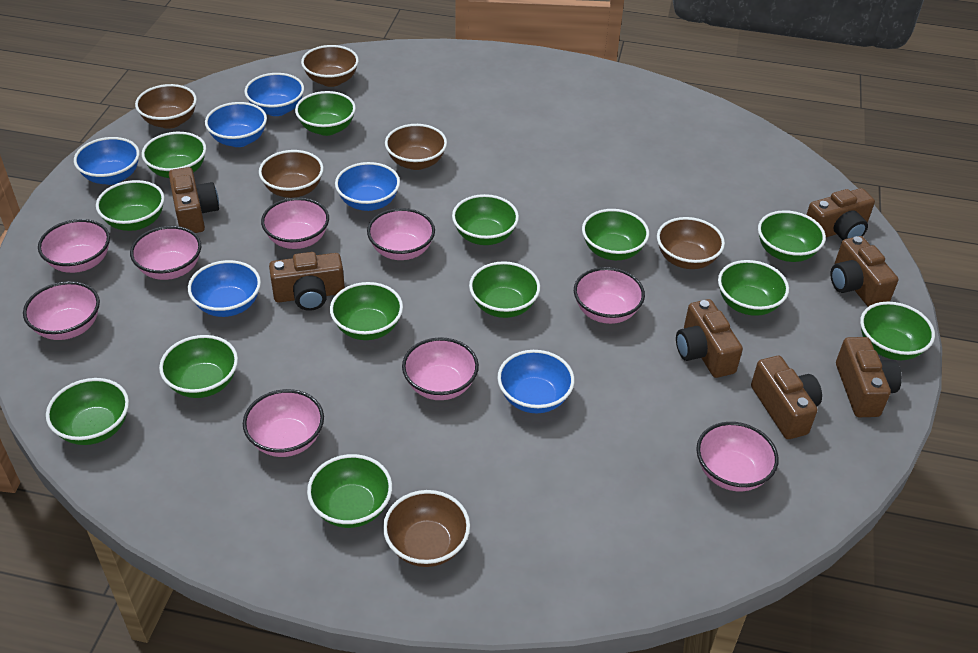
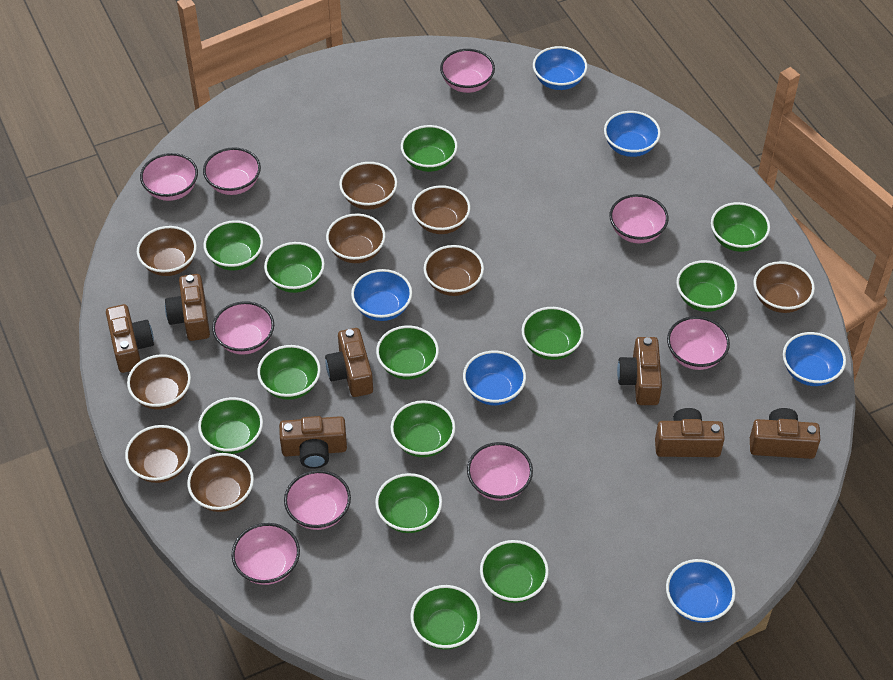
brown bowl: 6 -> 9

